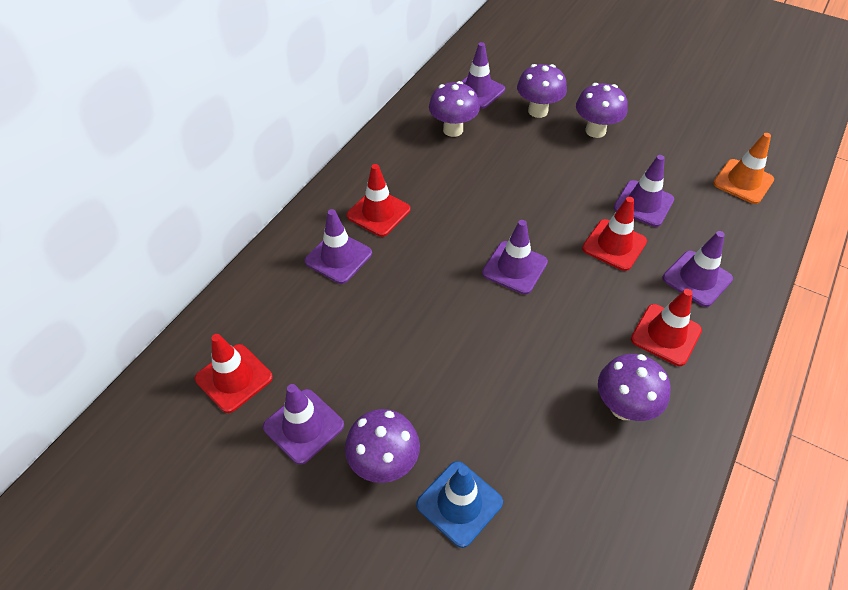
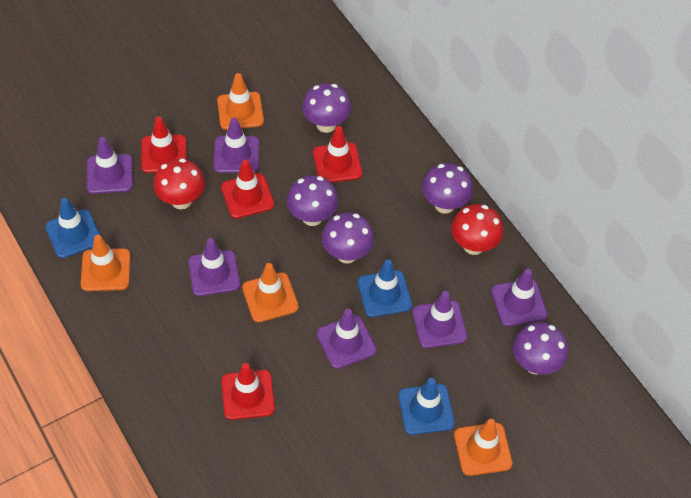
blue traffic cone: 1 -> 3
orange traffic cone: 1 -> 4
red mushroom: 0 -> 2

